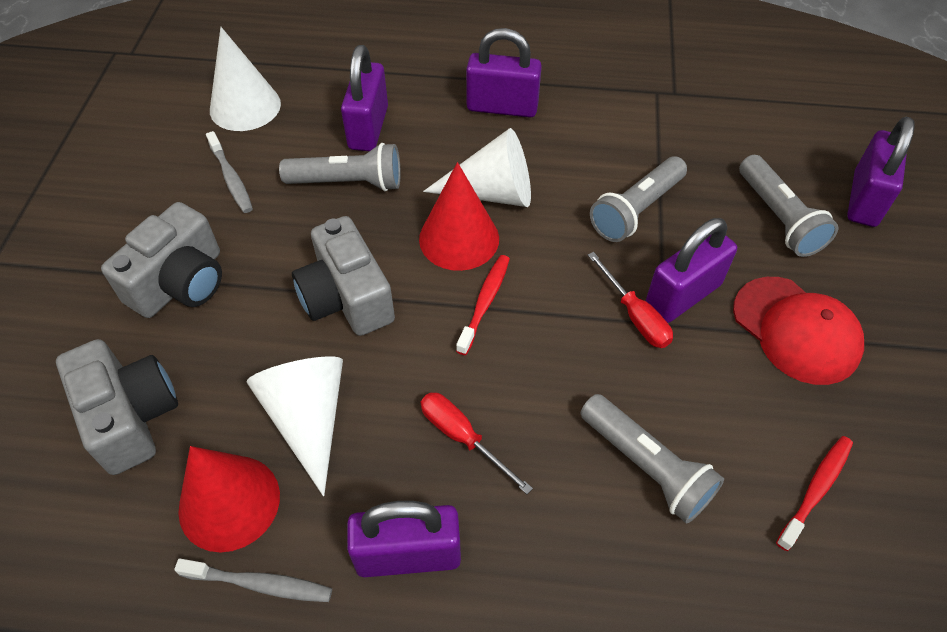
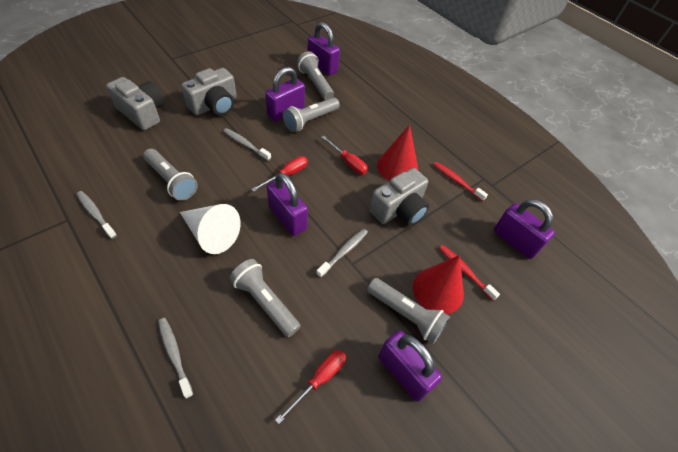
grey flashlight: 4 -> 5
grey toothbrush: 2 -> 4
red cap: 1 -> 0
red screwdriver: 2 -> 3
white cone: 3 -> 1

